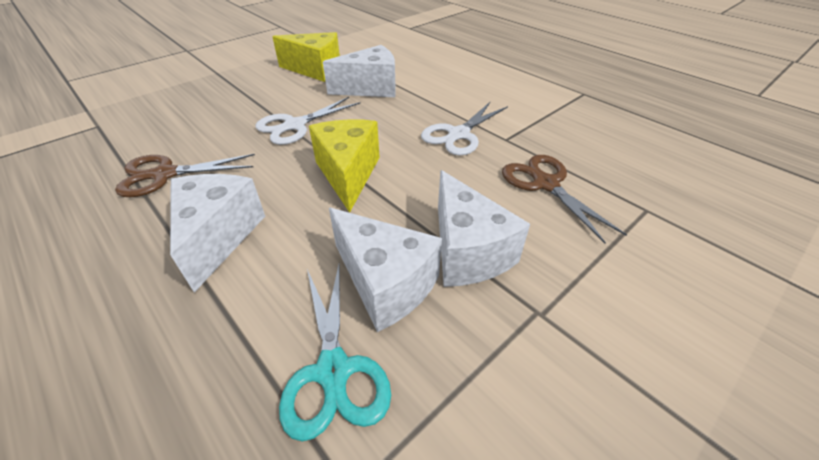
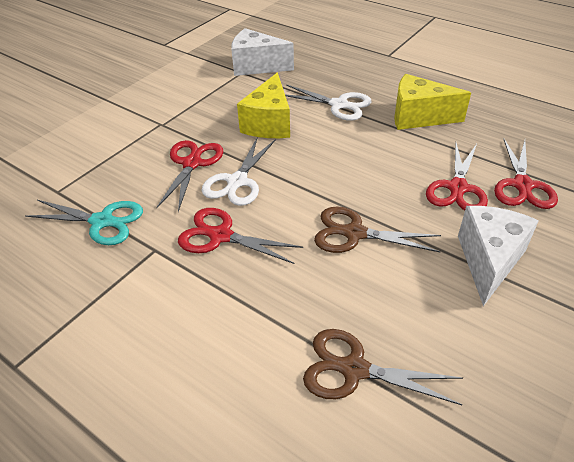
red scissors: 0 -> 4
white cheese: 4 -> 2

